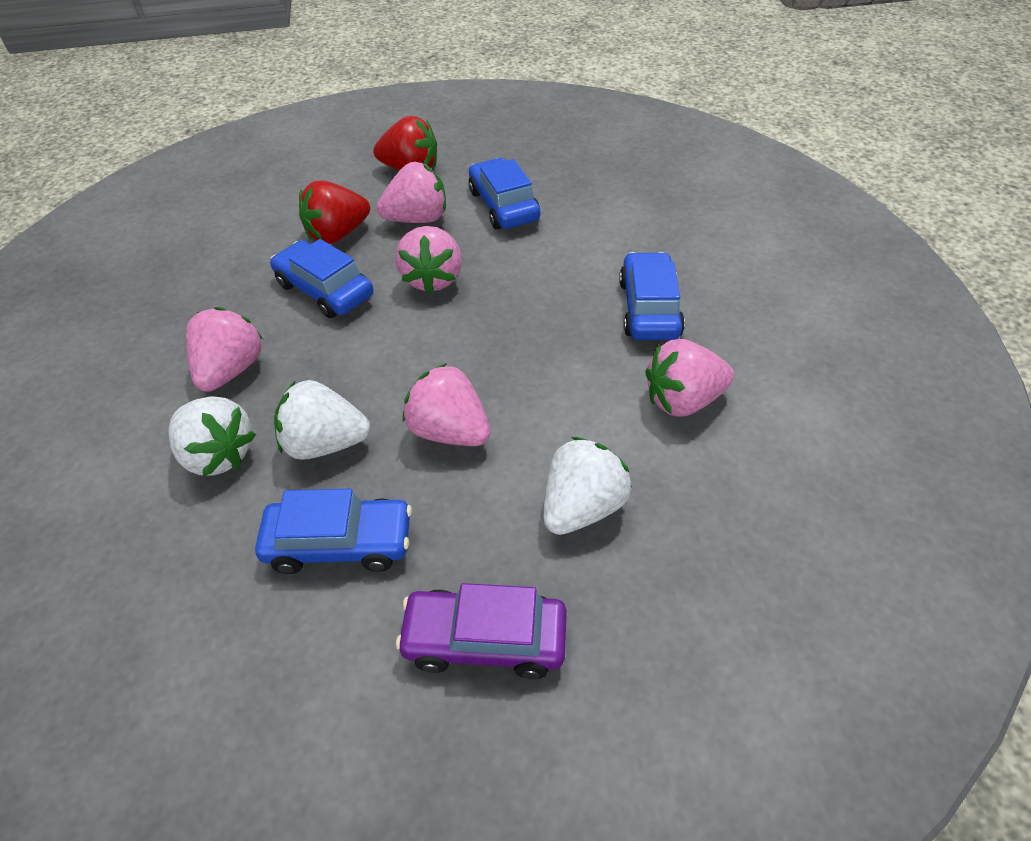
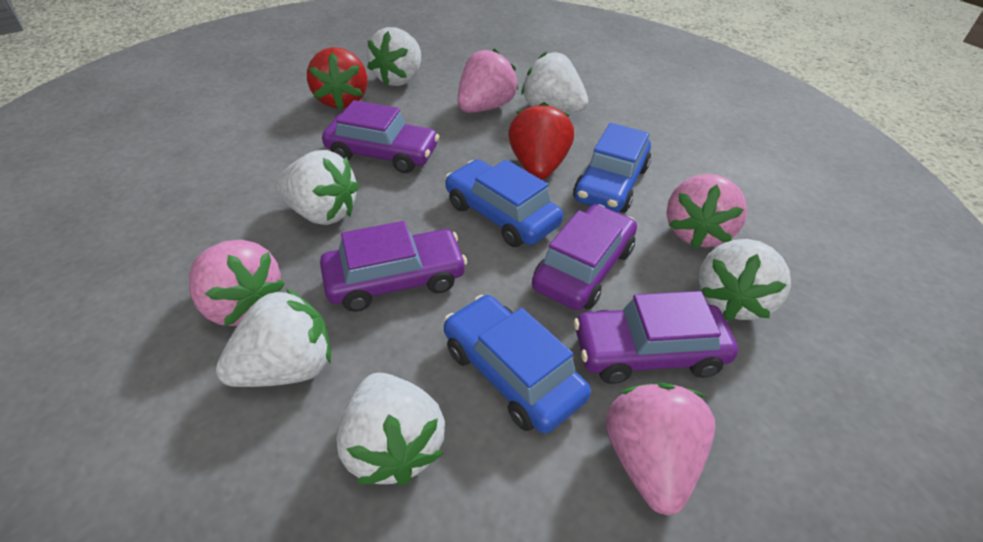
blue car: 4 -> 3
pink strawberry: 5 -> 4
purple car: 1 -> 4
white strawberry: 3 -> 6

